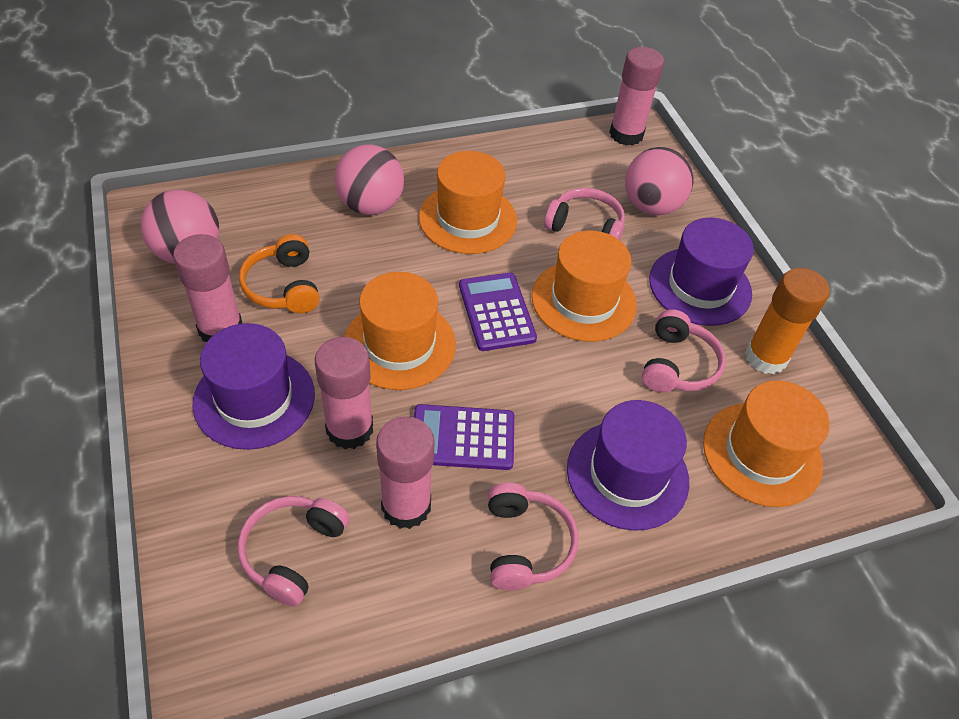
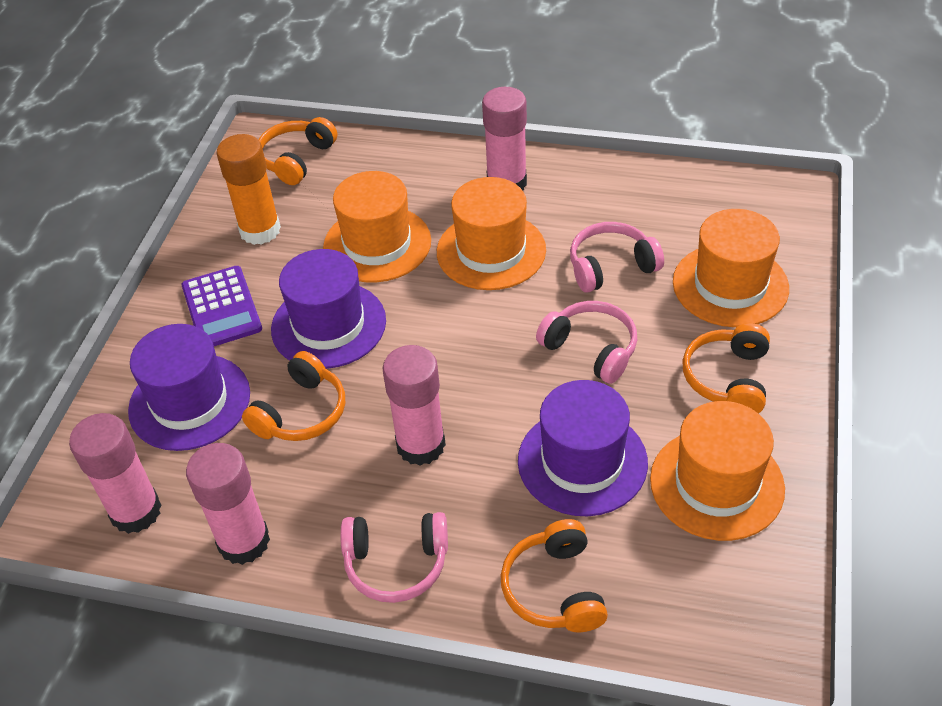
orange headphones: 1 -> 4
pink ball: 3 -> 0
pink headphones: 4 -> 3
purple calculator: 2 -> 1

